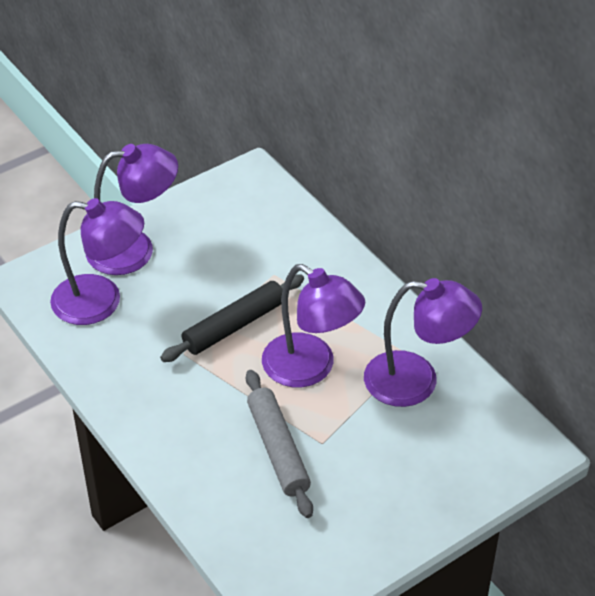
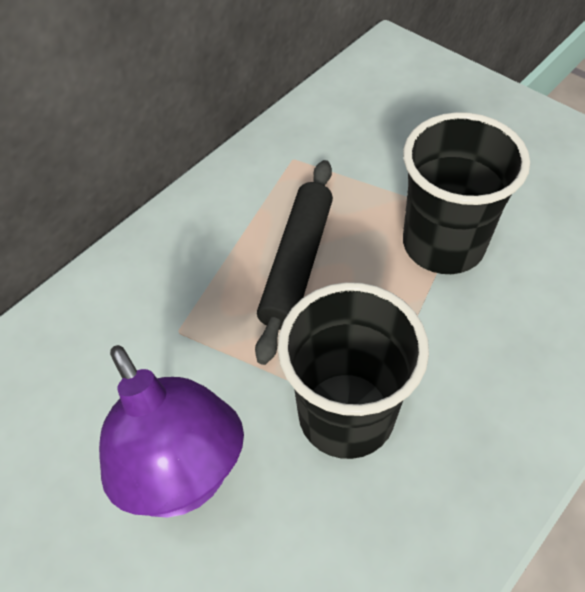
black cup: 0 -> 2
grey rolling pin: 1 -> 0
purple lamp: 4 -> 1

